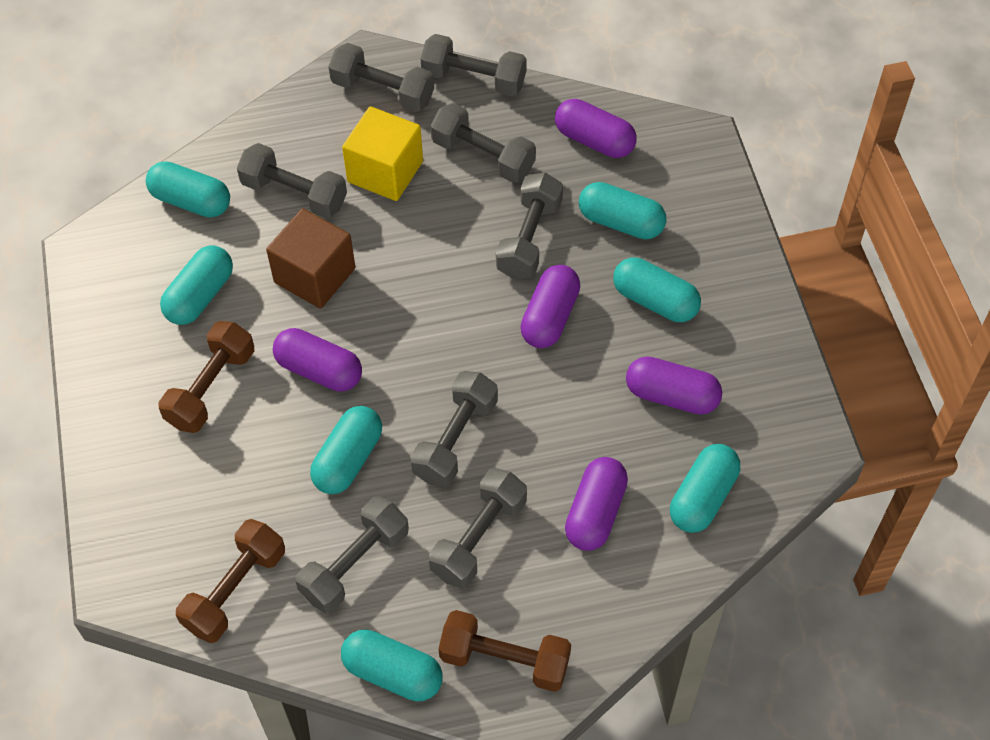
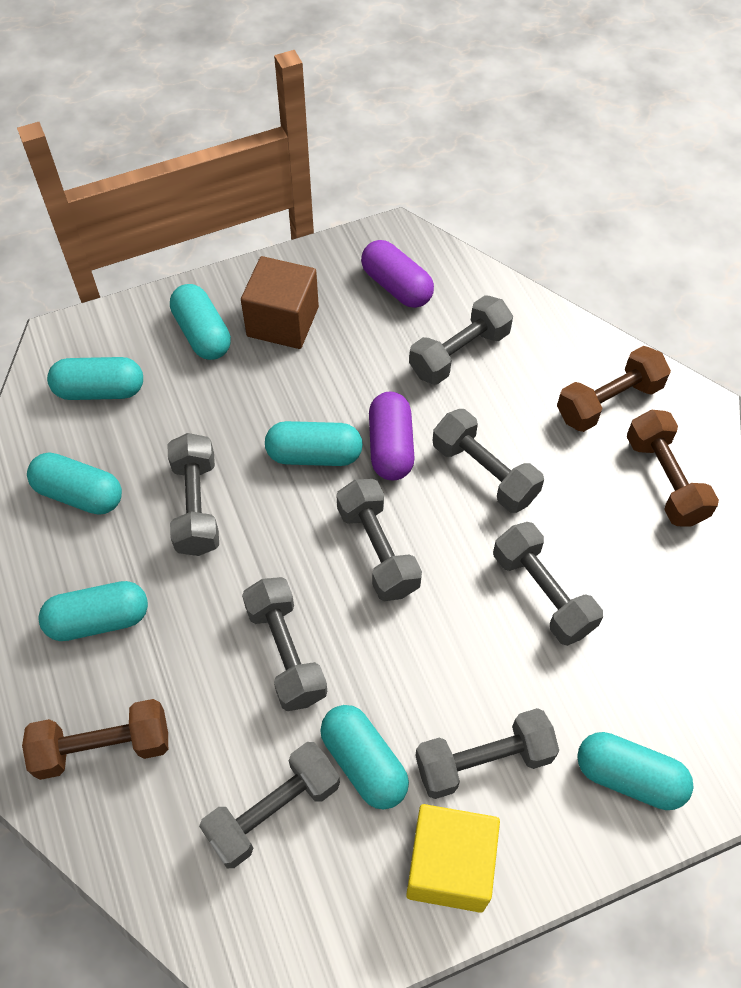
purple capsule: 5 -> 2

